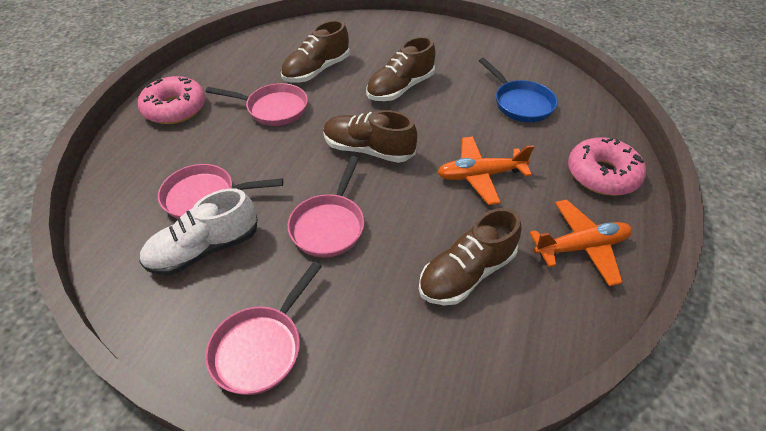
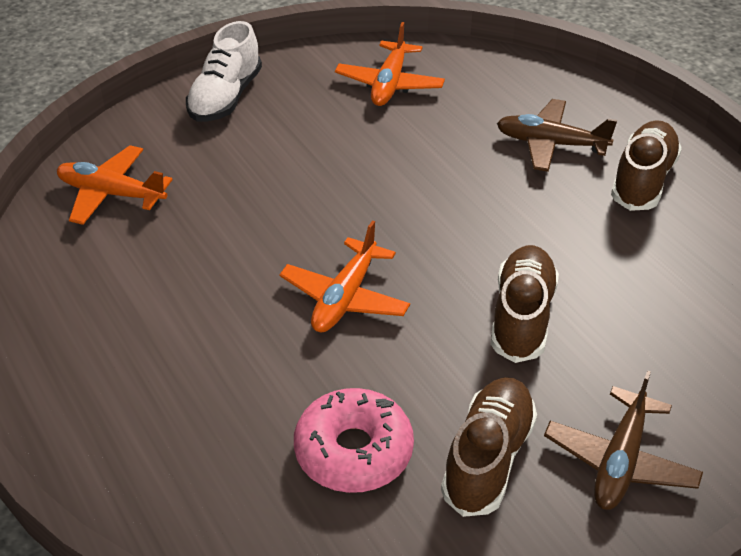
blue pan: 1 -> 0
brown plane: 0 -> 2
brown shoe: 4 -> 3
orange plane: 2 -> 3
pink donut: 2 -> 1
pink pan: 4 -> 0

